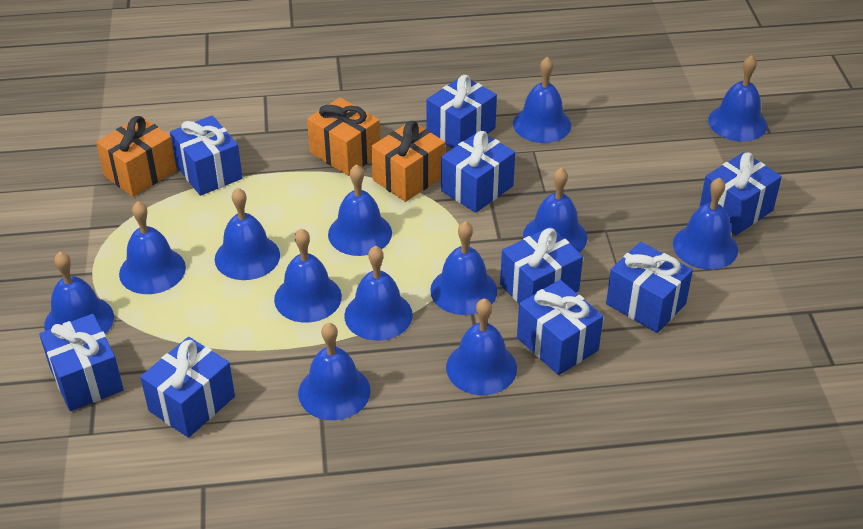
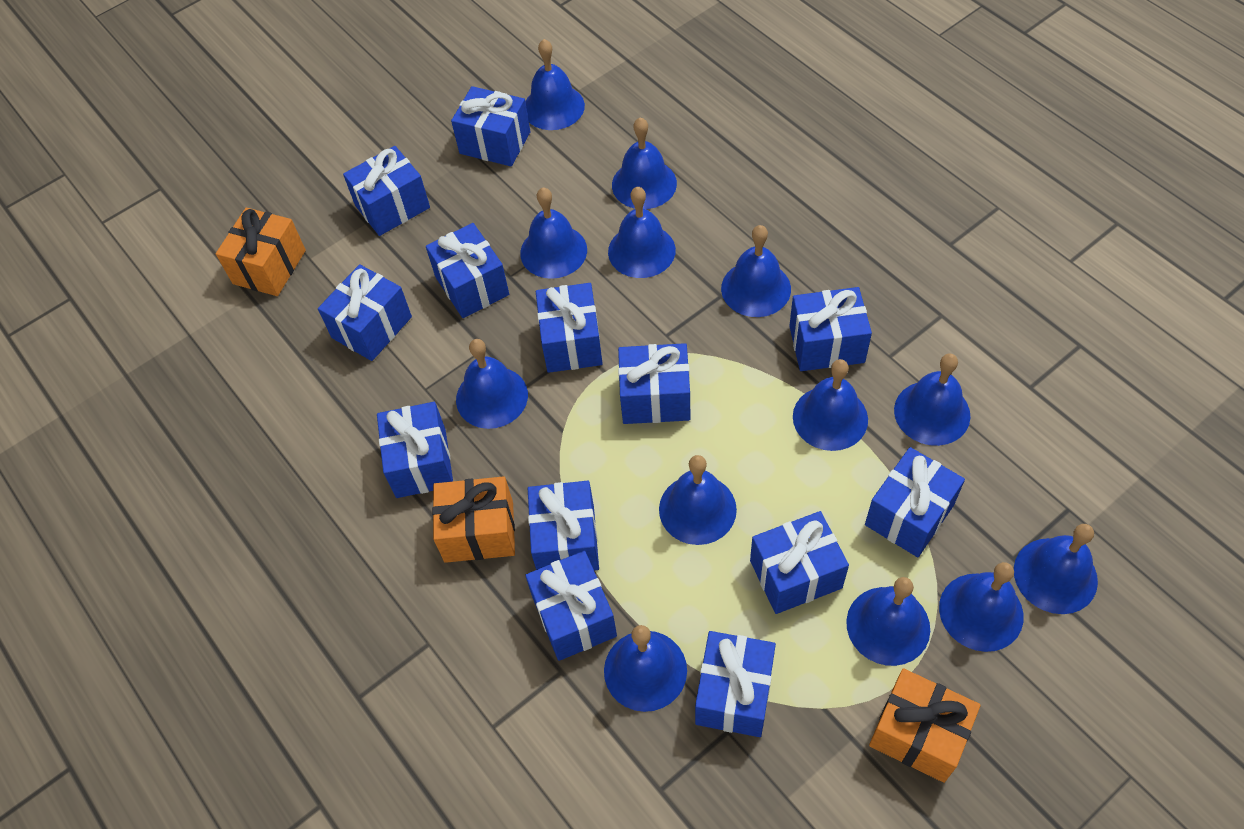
blue gift: 9 -> 13

